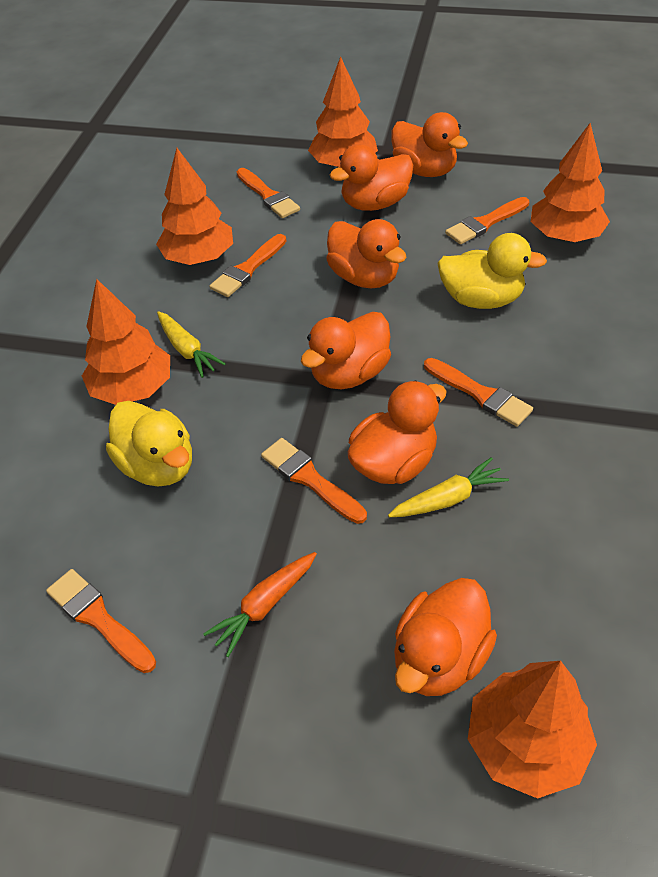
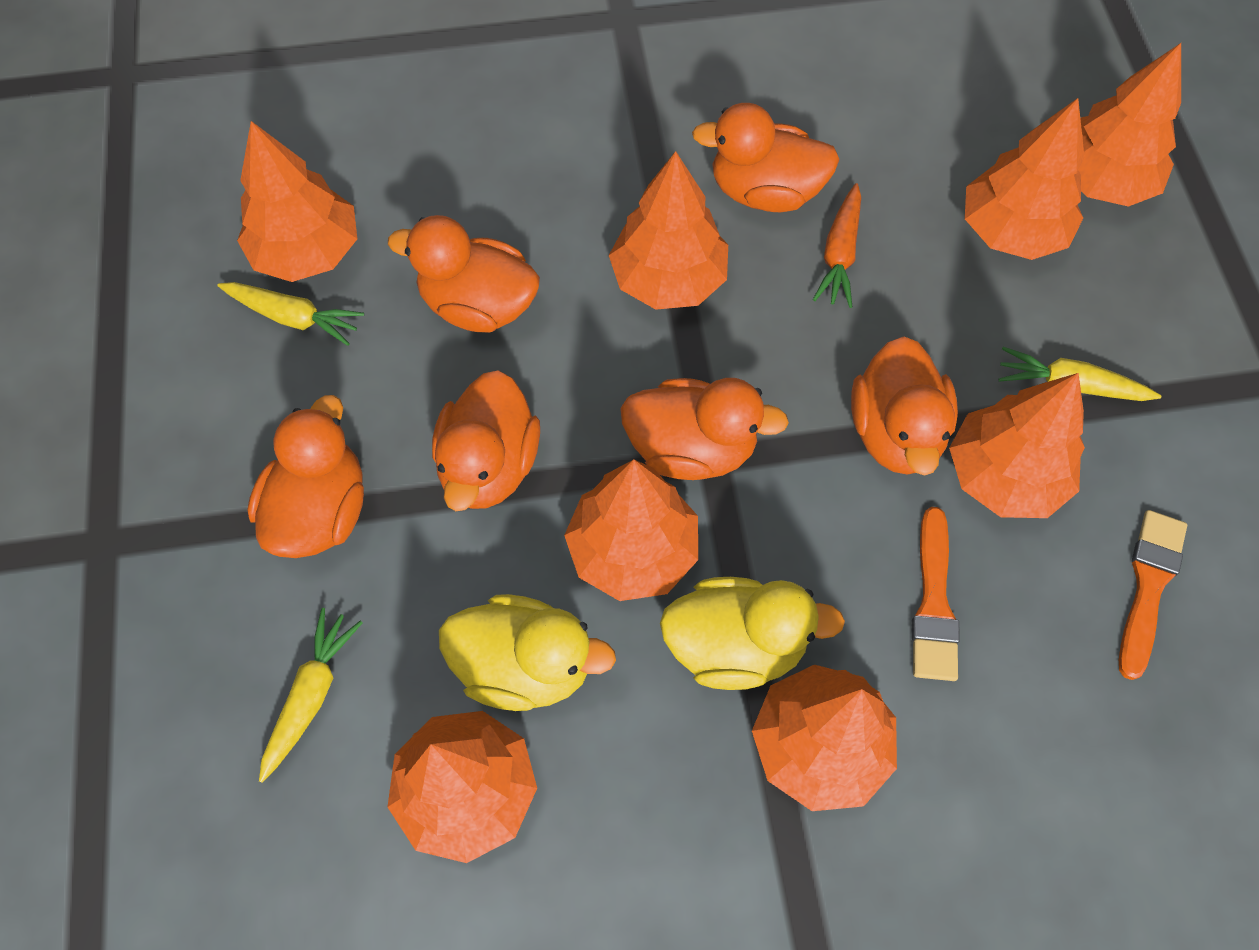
orange brush: 6 -> 2
orange tree: 5 -> 8
yellow carrot: 2 -> 3

